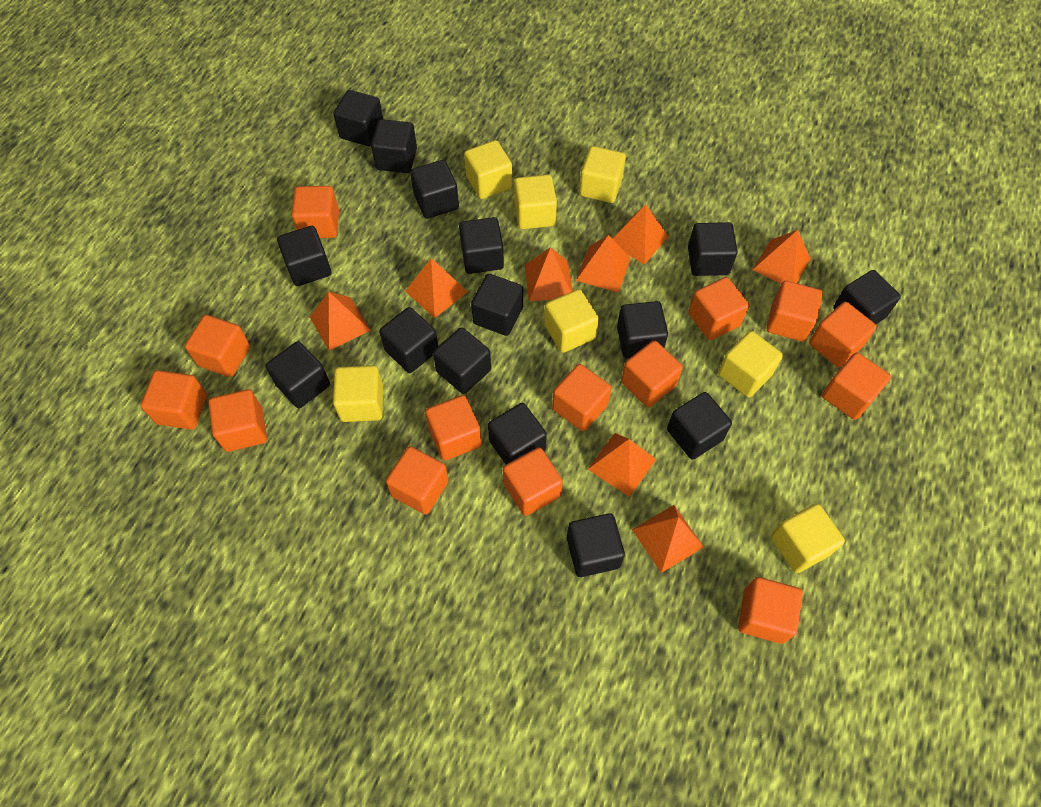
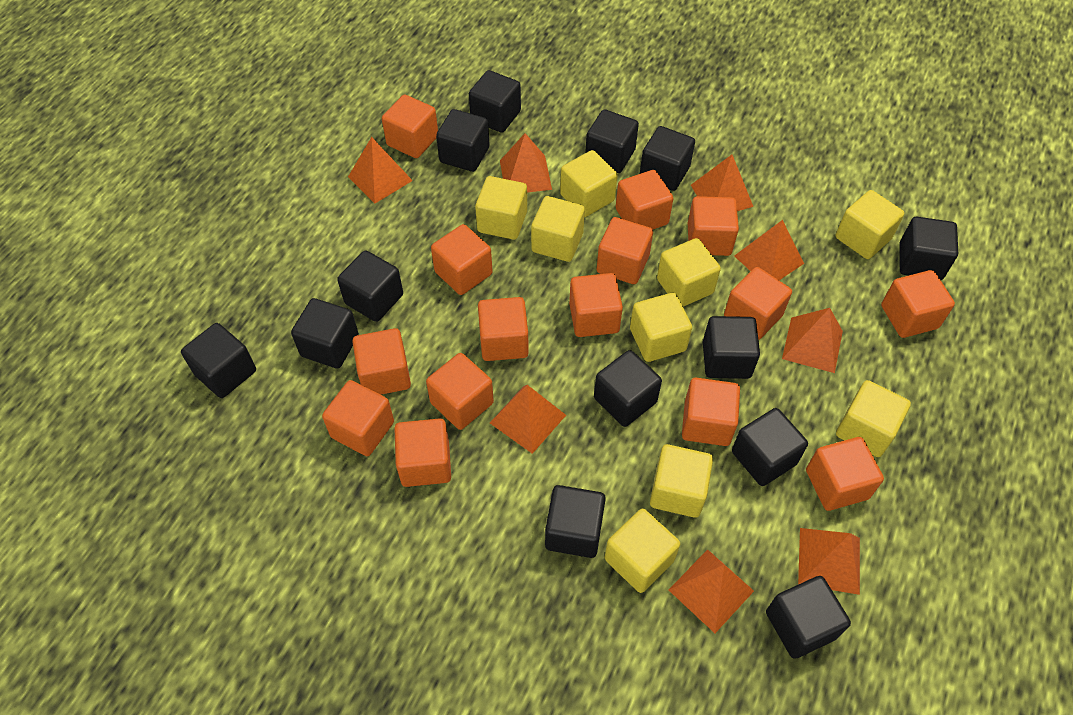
black cube: 15 -> 13
orange cube: 14 -> 15
yellow cube: 7 -> 9

